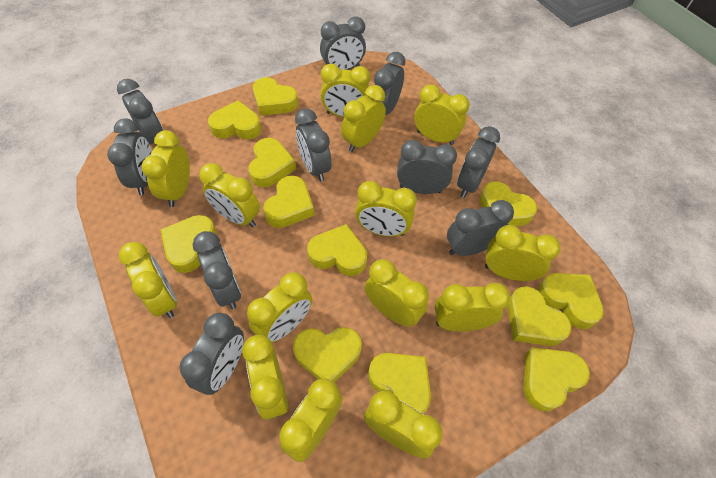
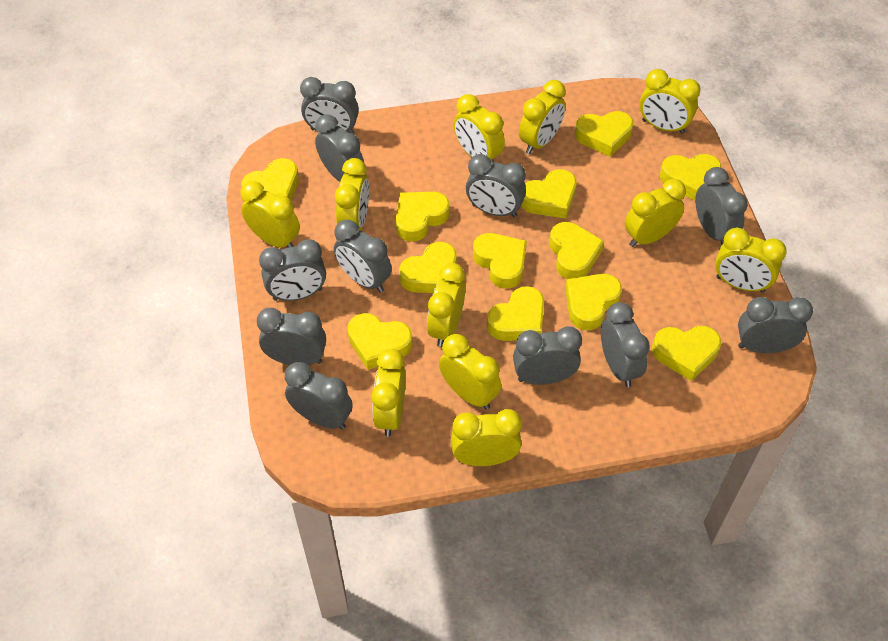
grey clock: 10 -> 11
yellow clock: 14 -> 11

